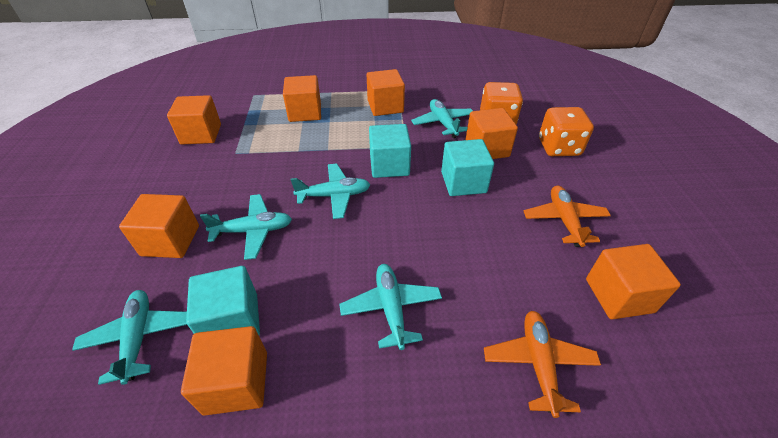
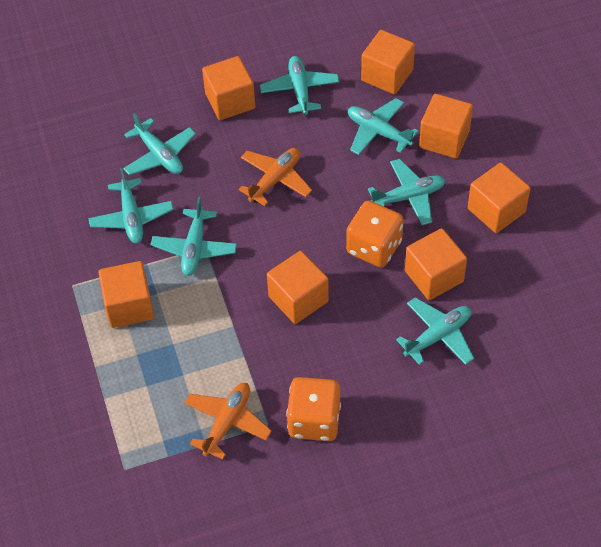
turquoise cube: 3 -> 0
turquoise plane: 5 -> 7

